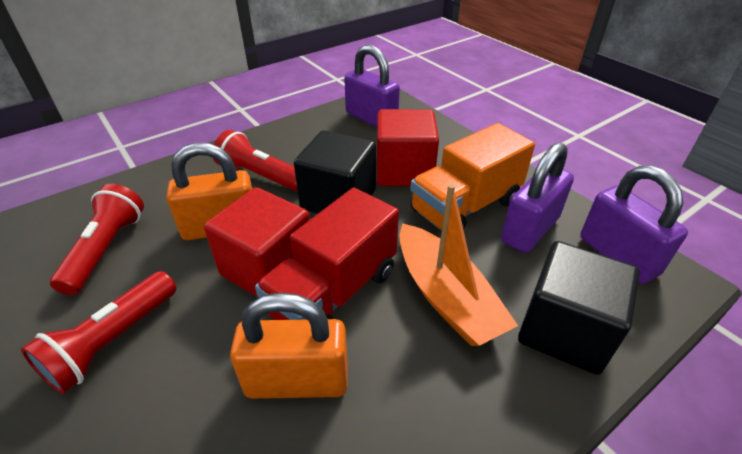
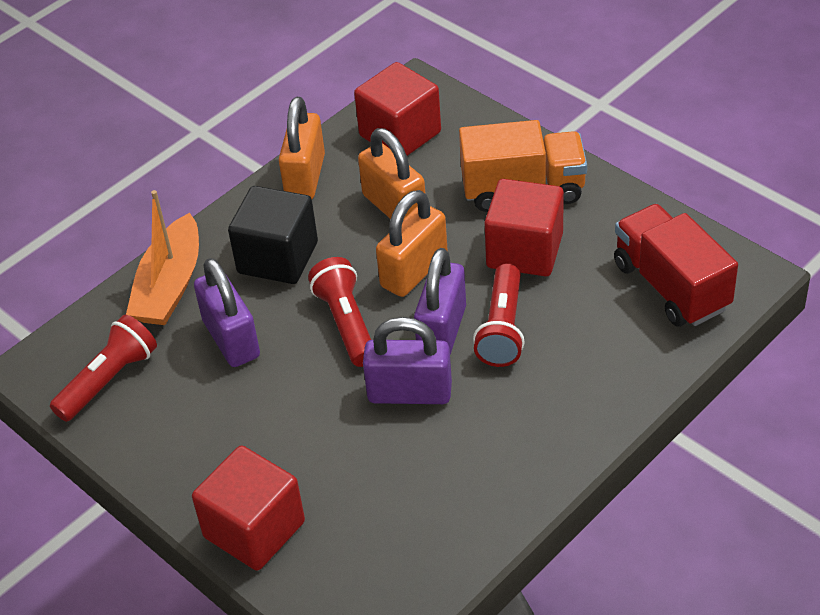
black cube: 2 -> 1
orange padlock: 2 -> 3
red cube: 2 -> 3

